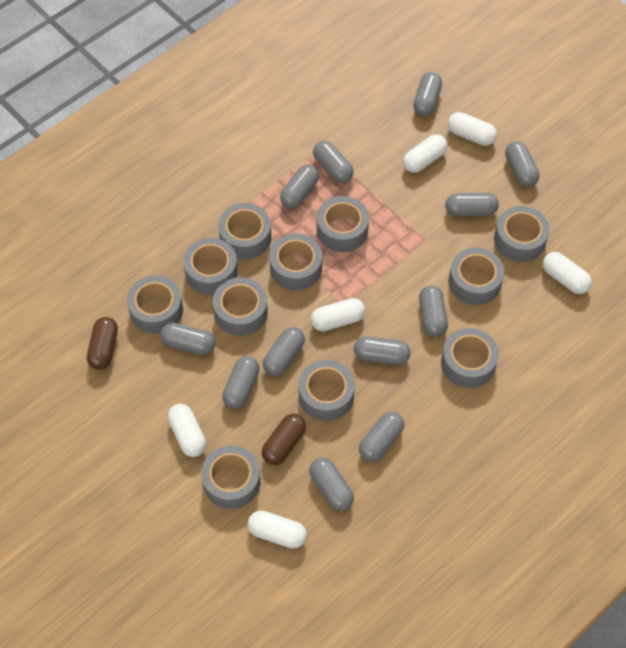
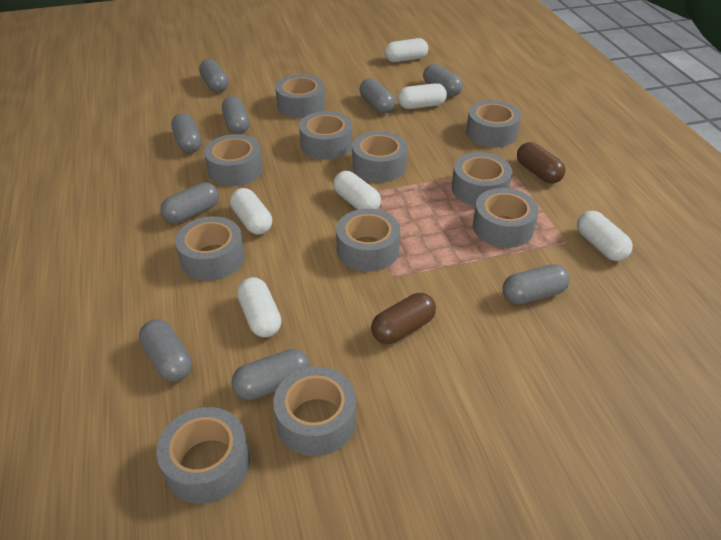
grey capsule: 12 -> 9

